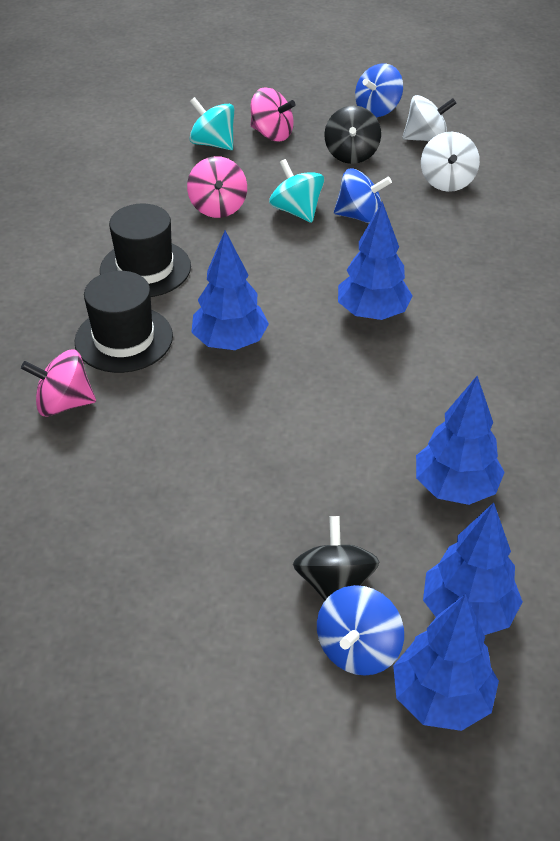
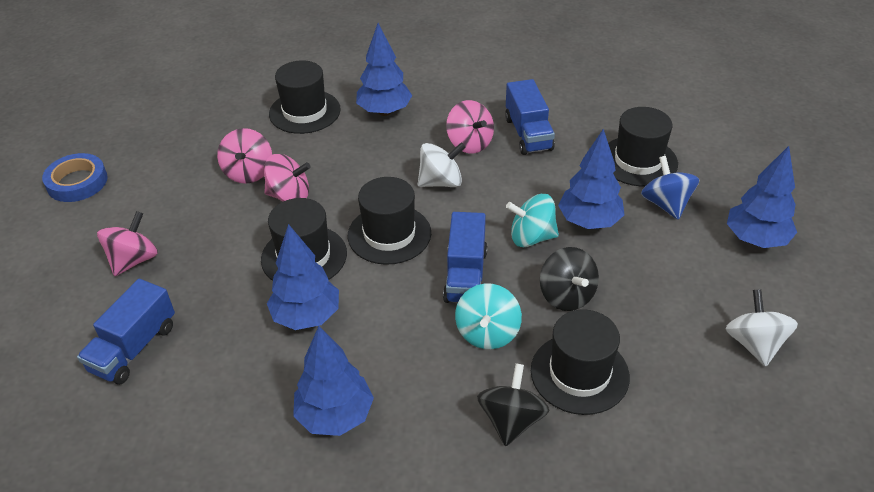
black hat: 2 -> 5
blue spinning top: 3 -> 1
blue tape: 0 -> 1
blue truck: 0 -> 3
pink spinning top: 3 -> 4

